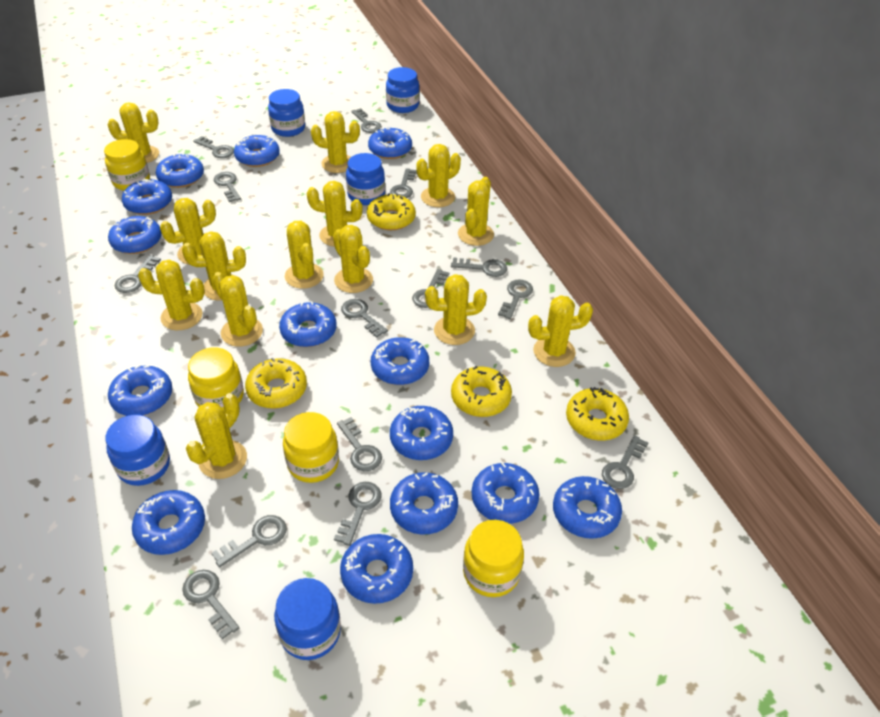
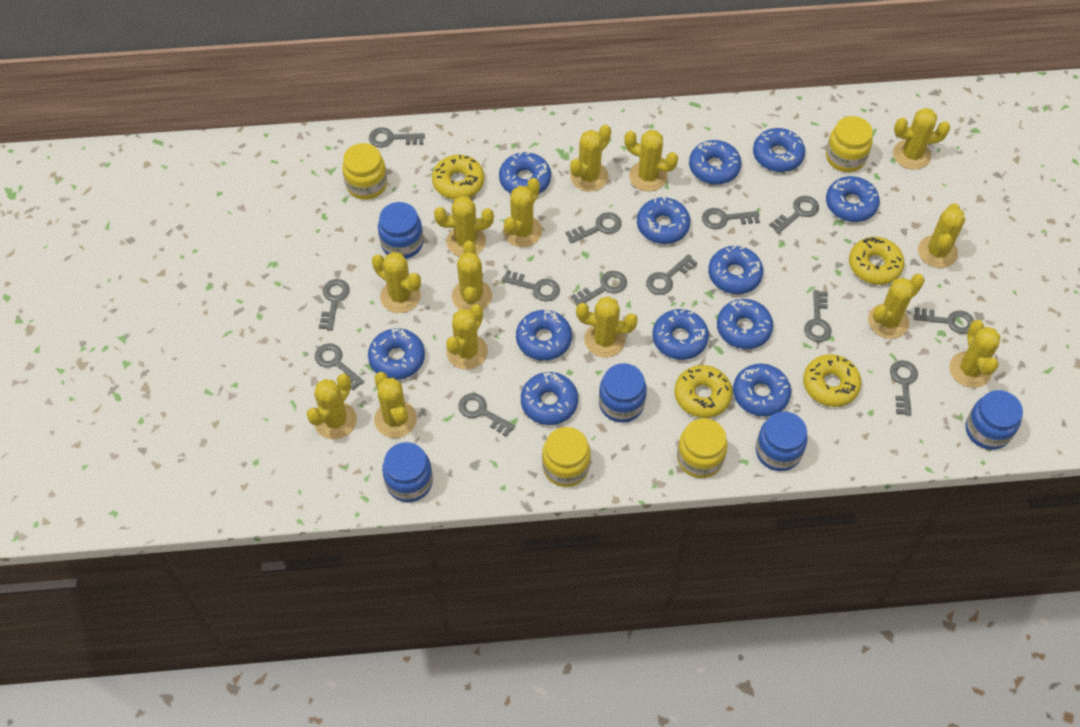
blue donut: 14 -> 12
grey key: 14 -> 13

